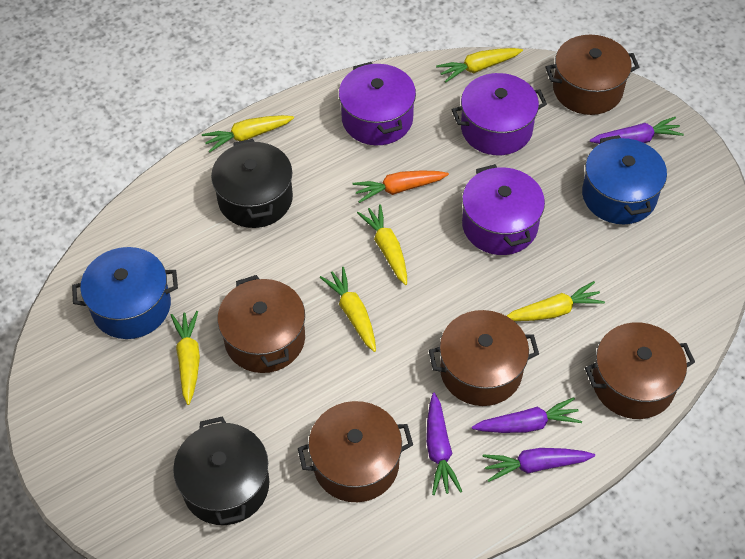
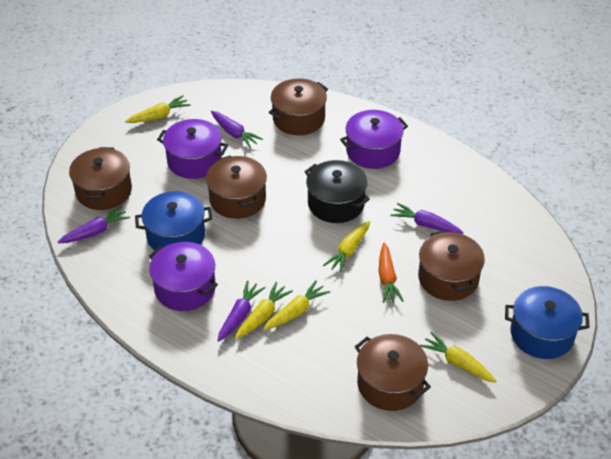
black pot: 2 -> 1
yellow carrot: 6 -> 5

